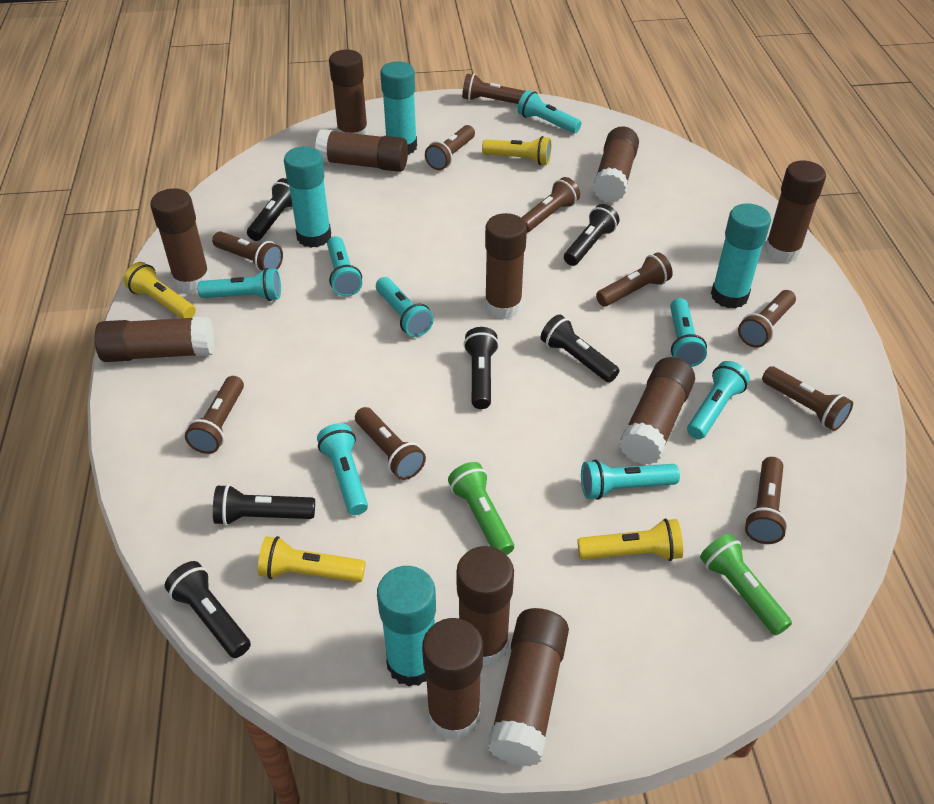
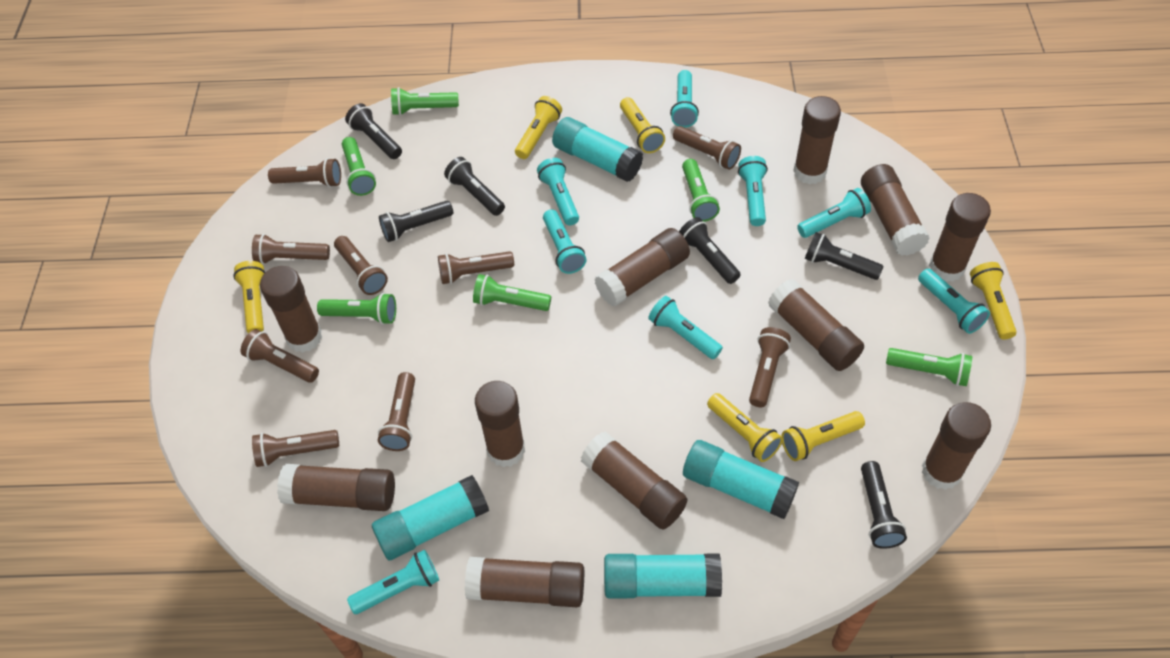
brown flashlight: 10 -> 9
green flashlight: 2 -> 6
yellow flashlight: 4 -> 6

